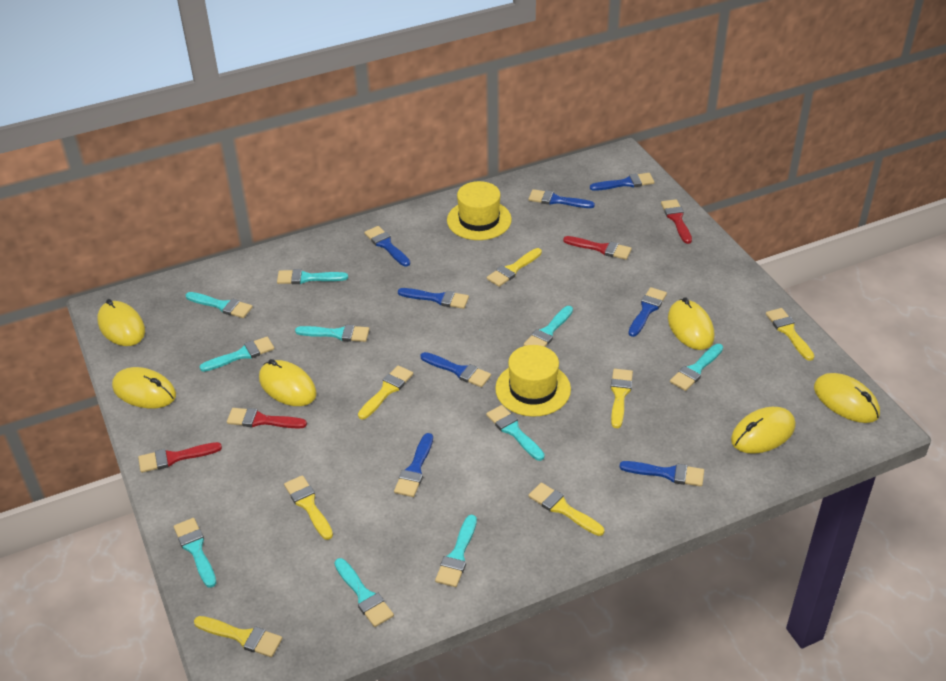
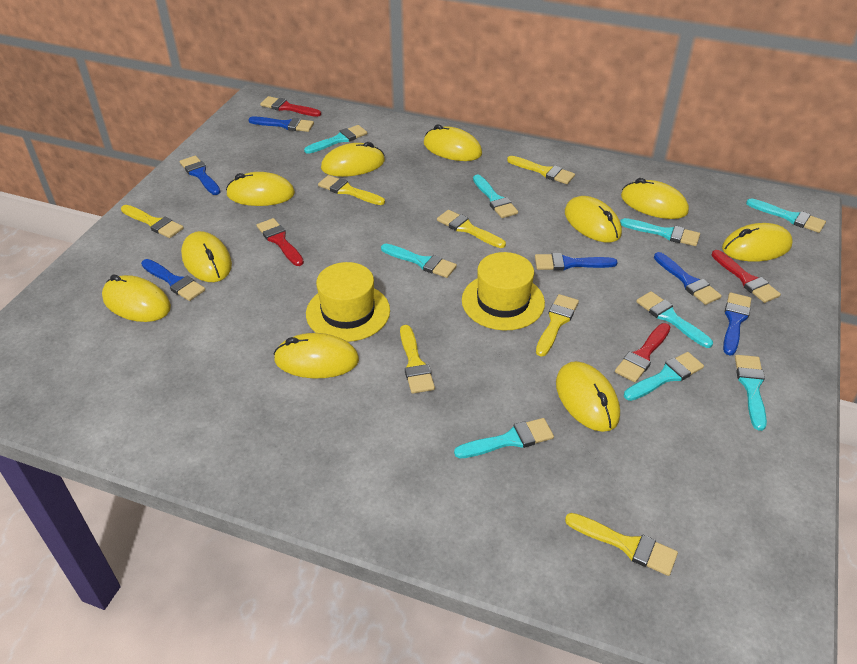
blue brush: 8 -> 6
turquoise brush: 10 -> 9
yellow mouse: 6 -> 10

